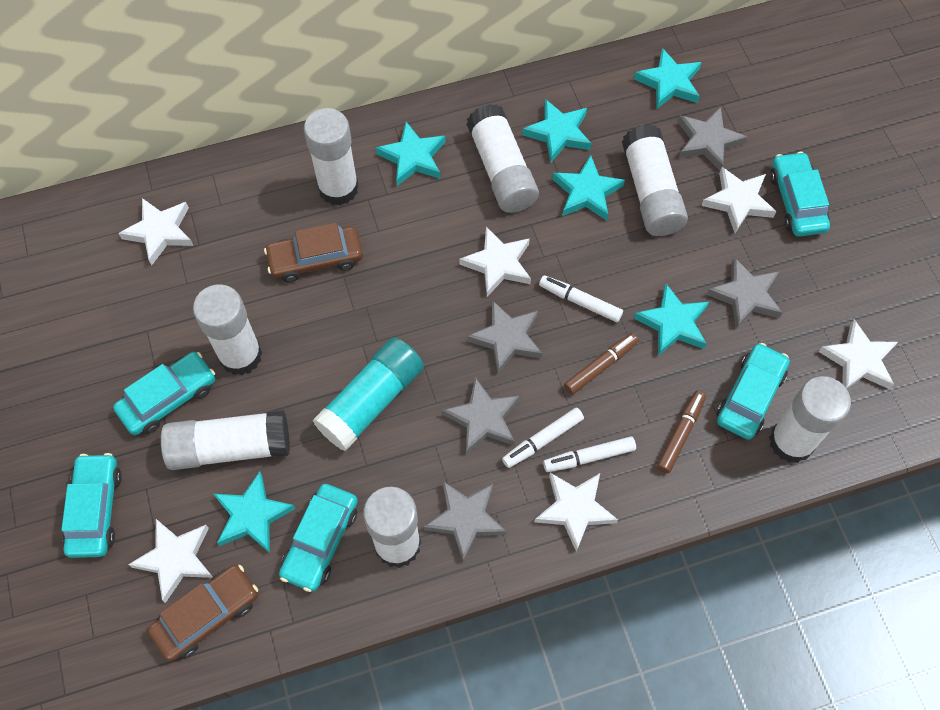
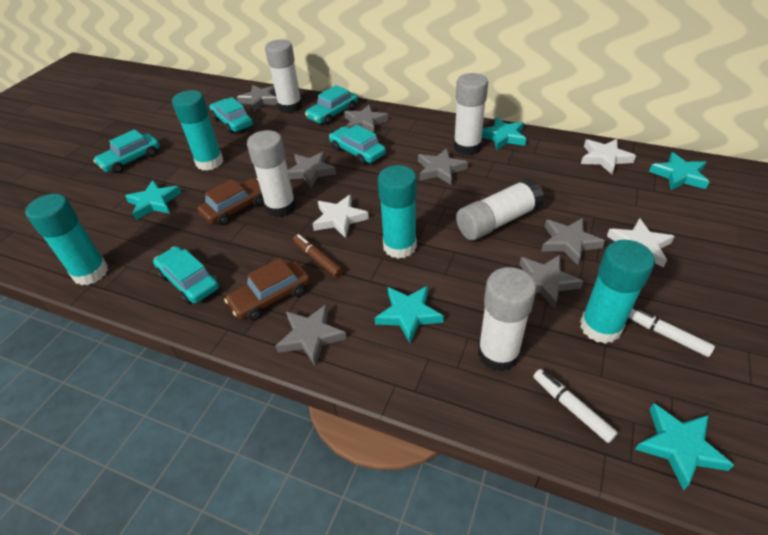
brown marker: 2 -> 1
grey star: 5 -> 7
turquoise glue stick: 1 -> 4
turquoise star: 6 -> 5
white glue stick: 7 -> 5
white marker: 3 -> 2
white star: 6 -> 3

